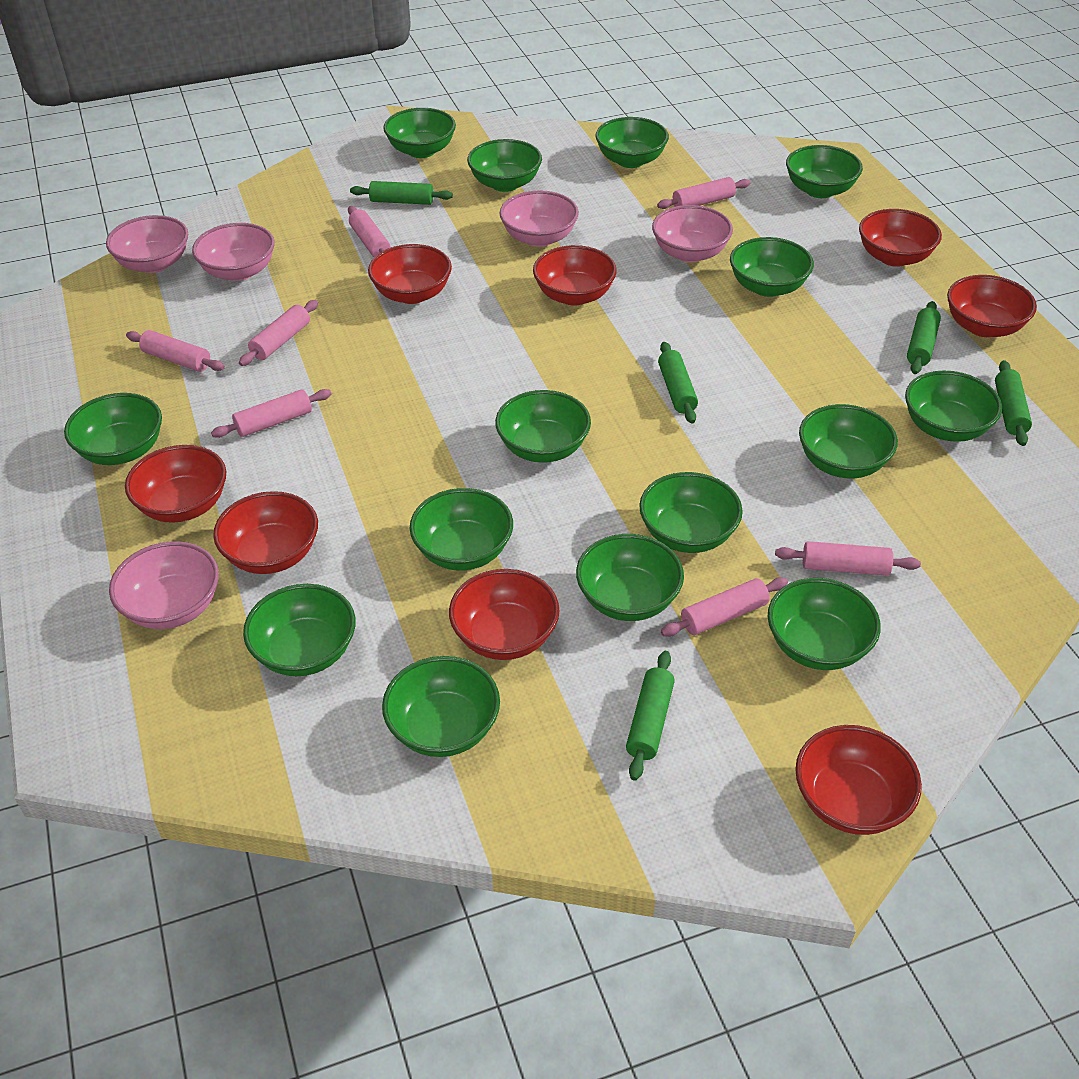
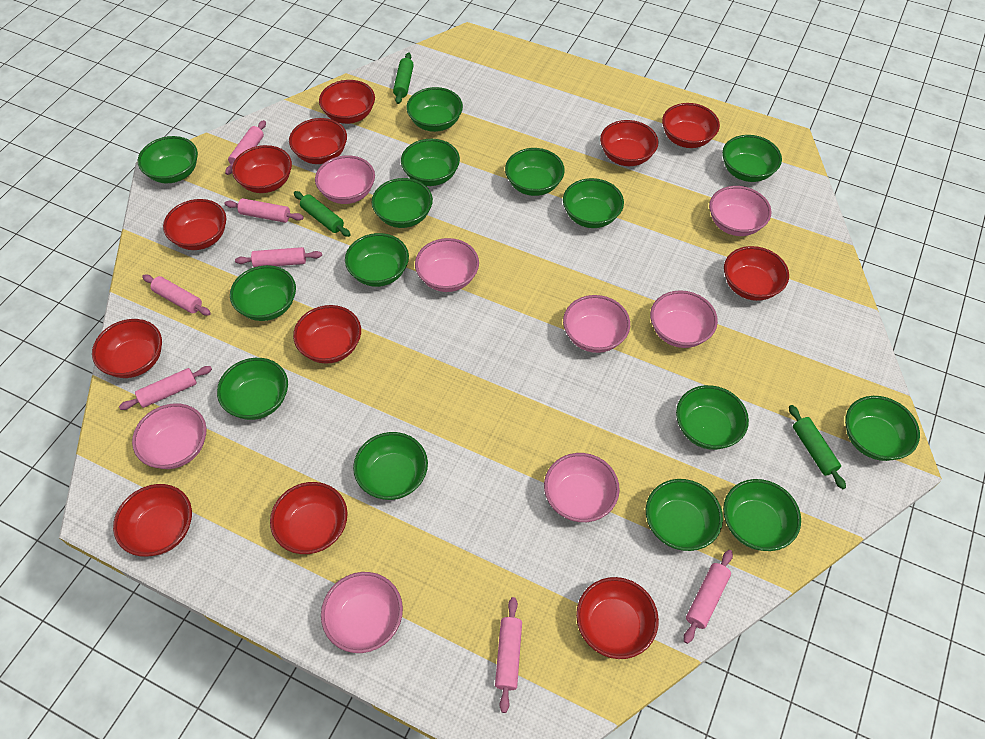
green rolling pin: 5 -> 3
pink bowl: 5 -> 8
red bowl: 8 -> 12

